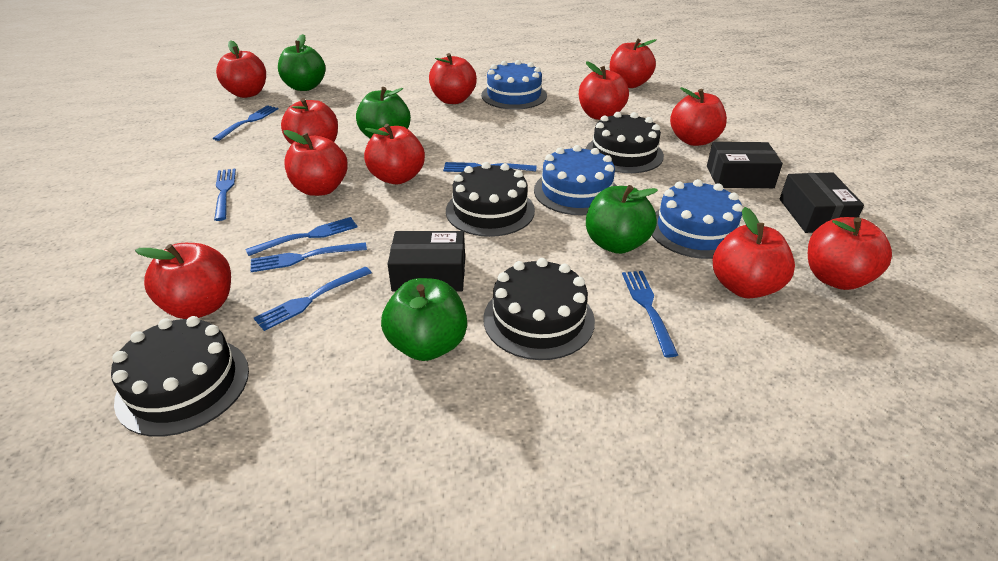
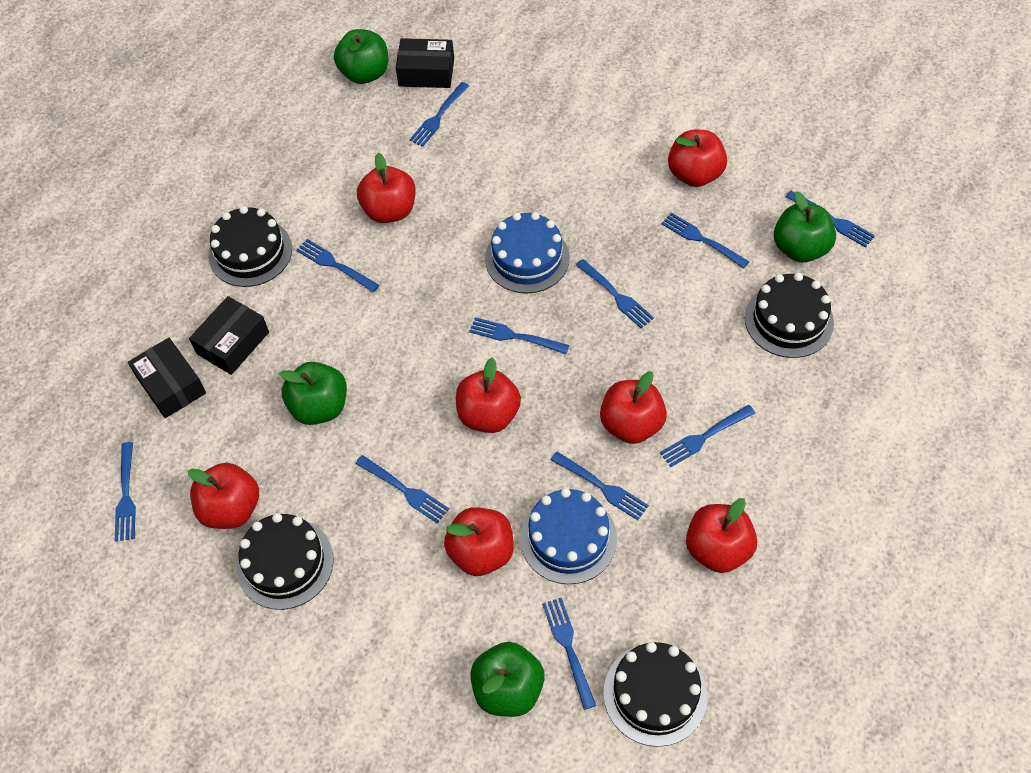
blue cake: 3 -> 2
blue fork: 7 -> 11
red apple: 11 -> 7

